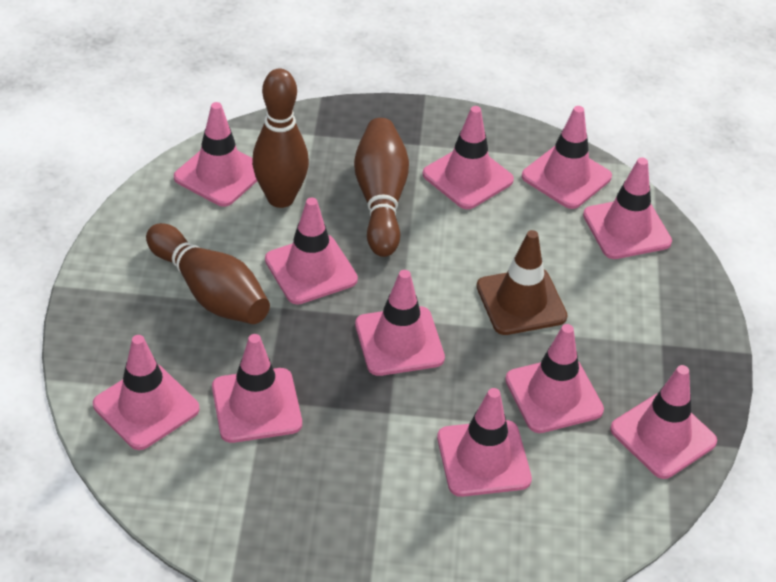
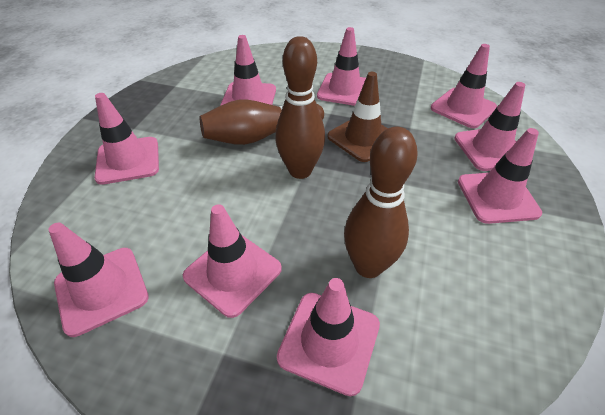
pink traffic cone: 11 -> 9

